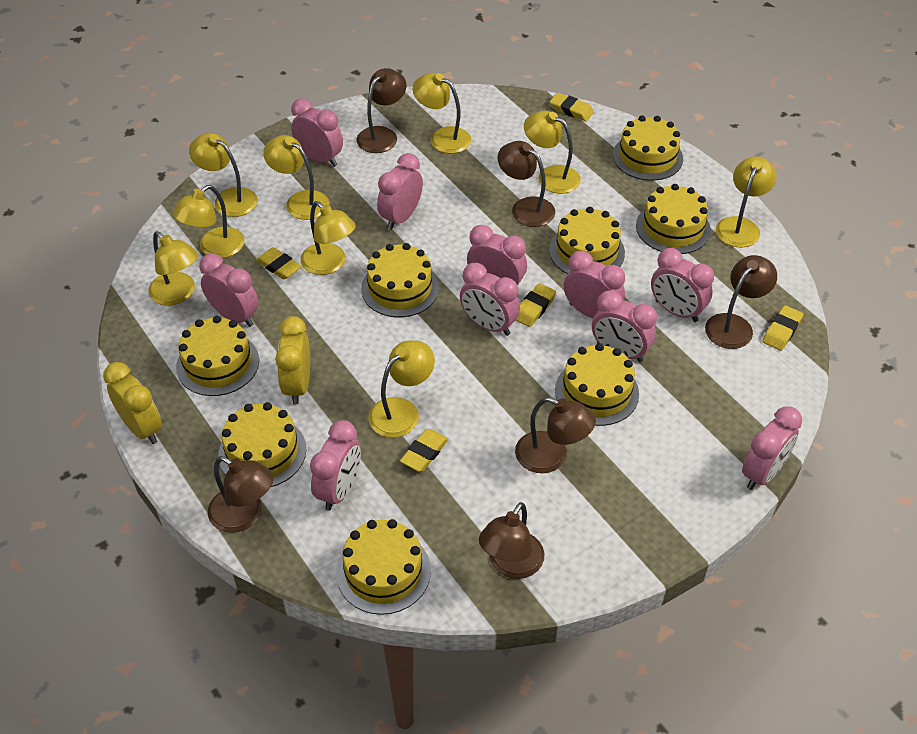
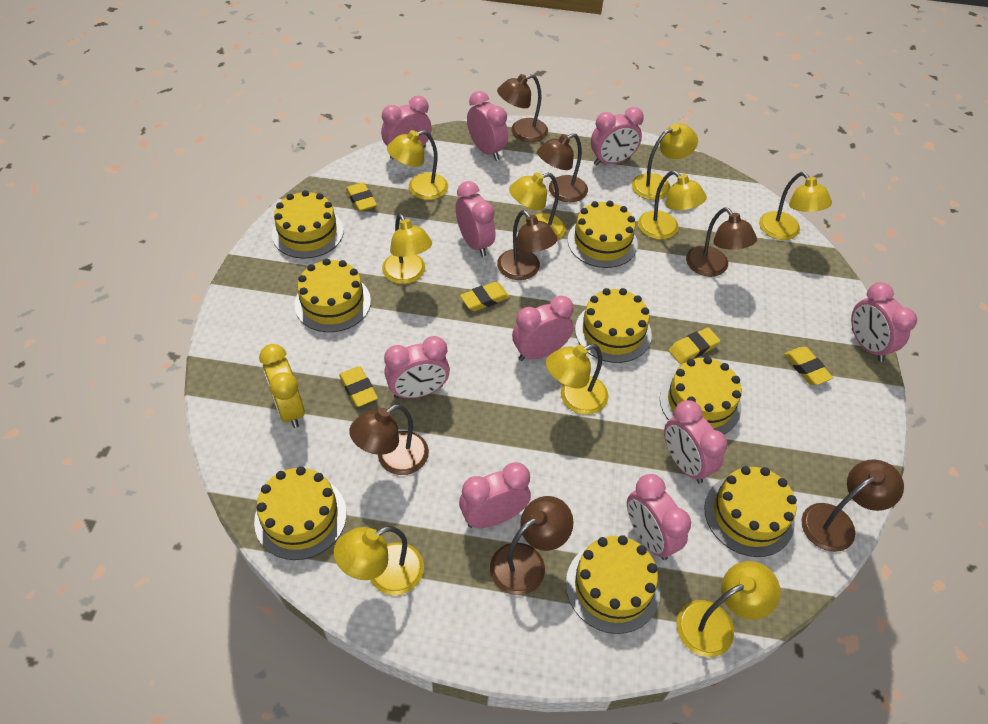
brown lamp: 6 -> 7
yellow clock: 2 -> 1

